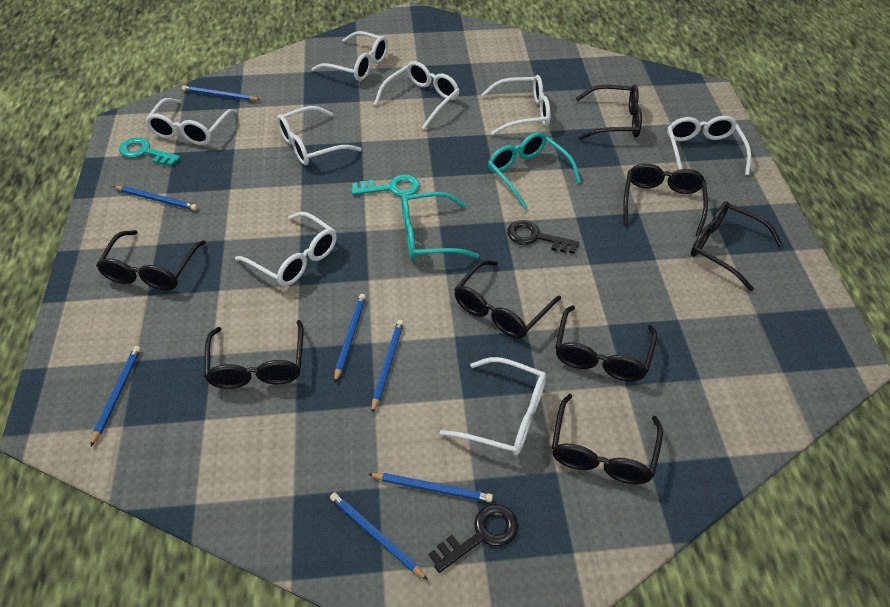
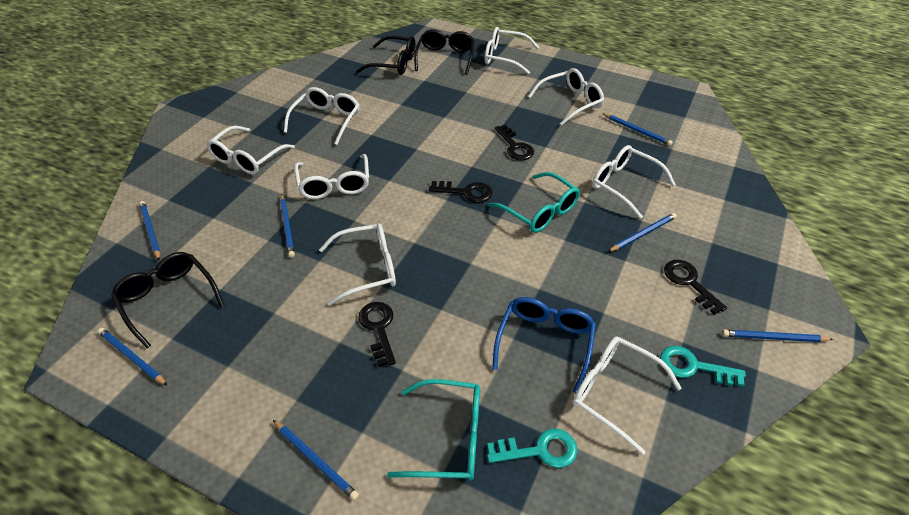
black glasses: 8 -> 3
black key: 2 -> 4
blue glasses: 0 -> 1

